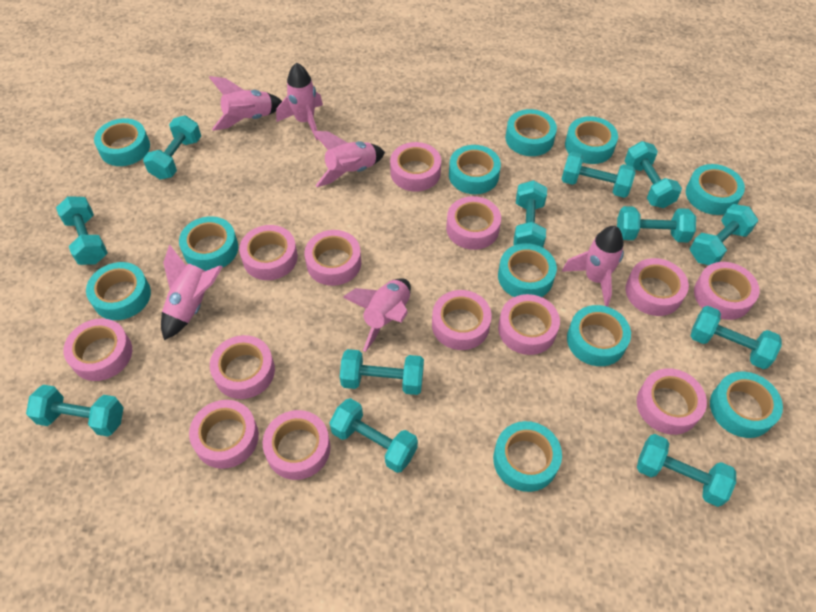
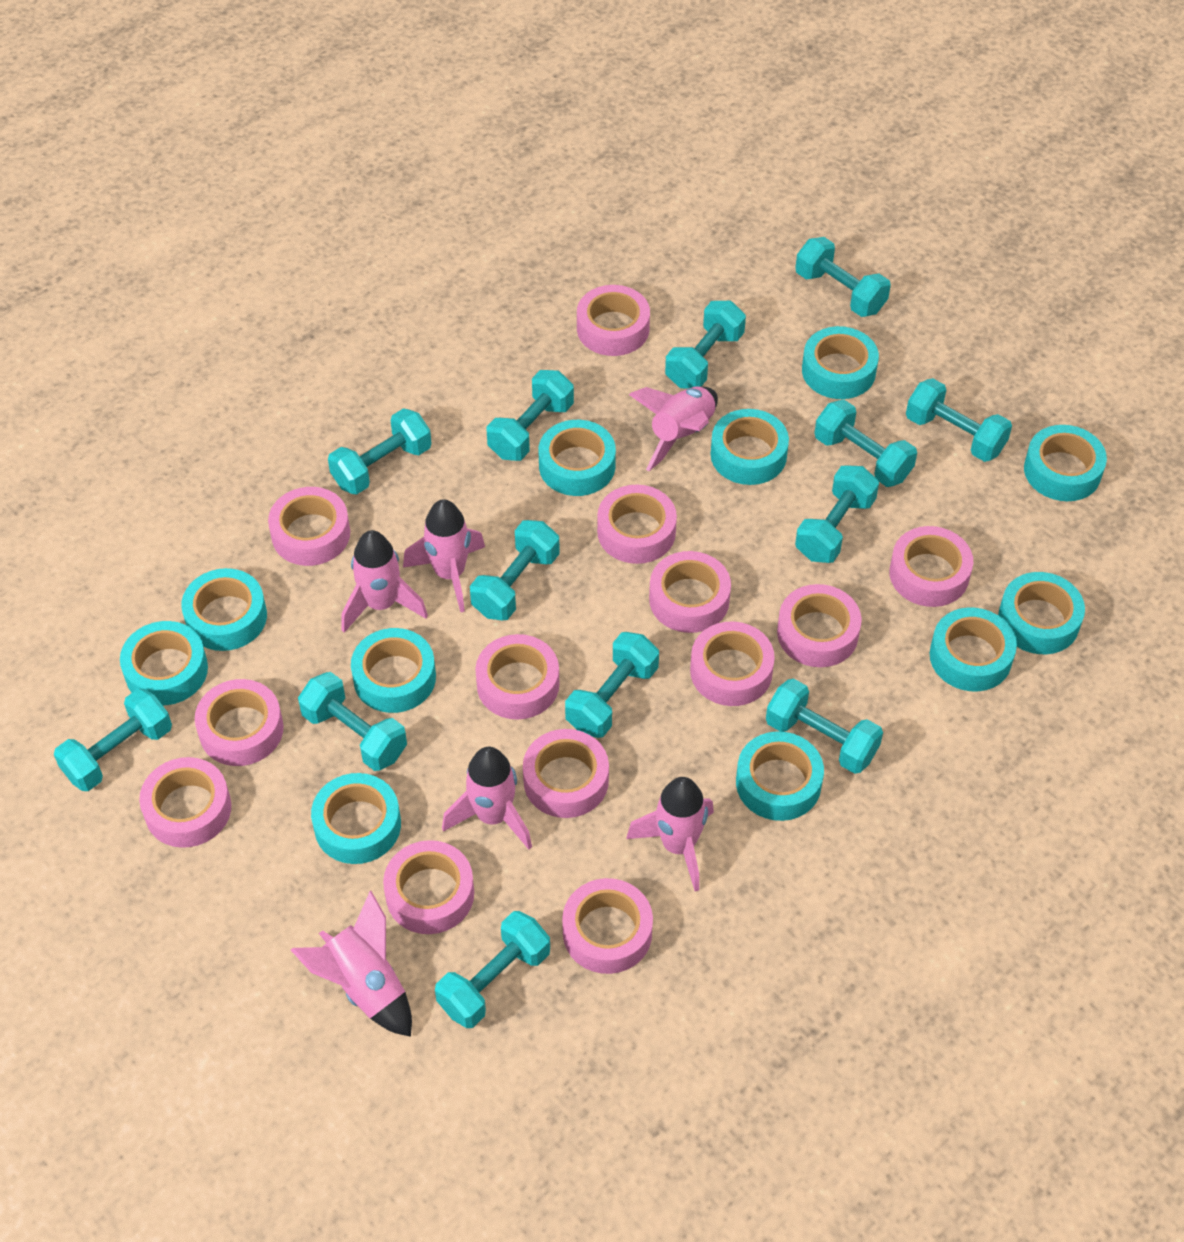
turquoise dumbbell: 12 -> 13

